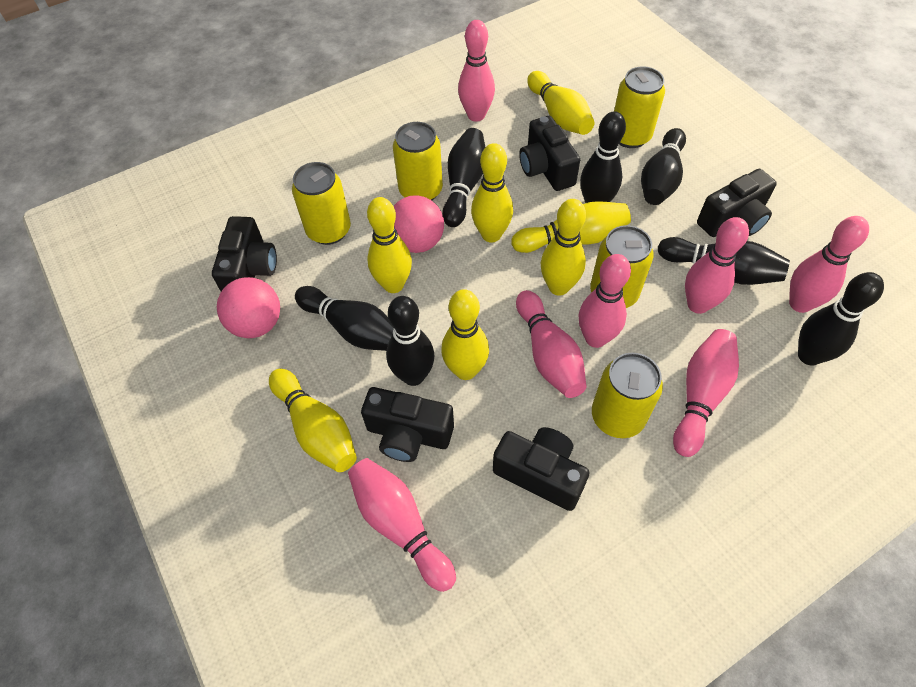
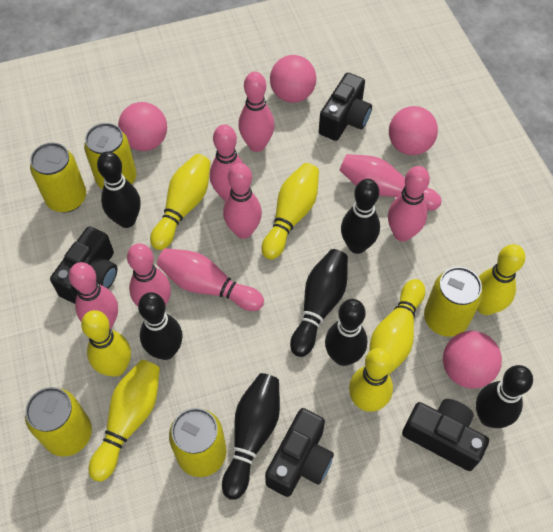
black camera: 5 -> 4
pink ball: 2 -> 4
pink bowling pin: 7 -> 8

